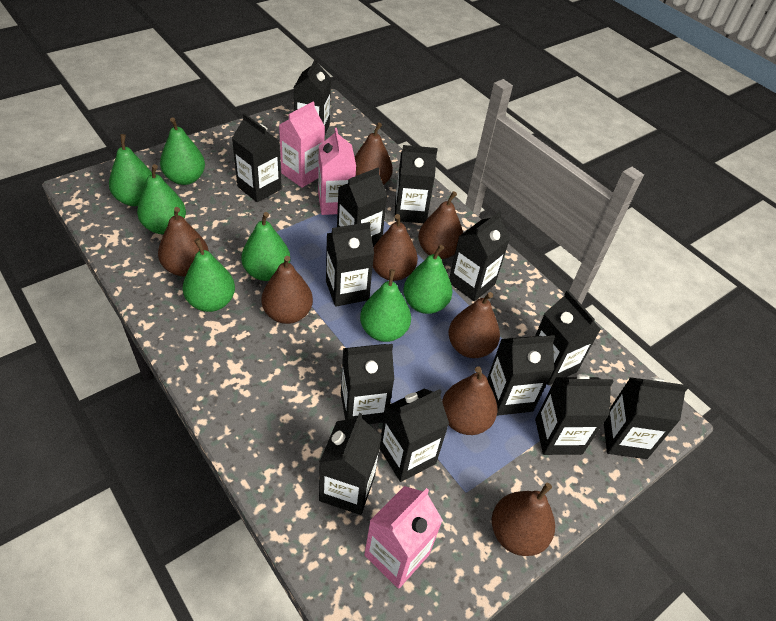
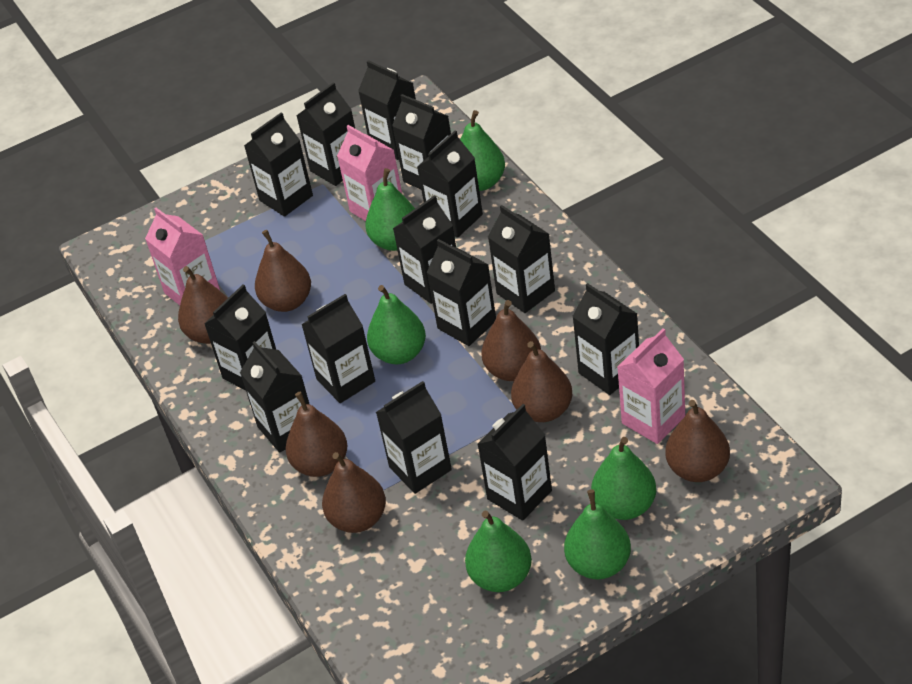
black carton: 13 -> 14
brown pear: 8 -> 7
green pear: 7 -> 6

